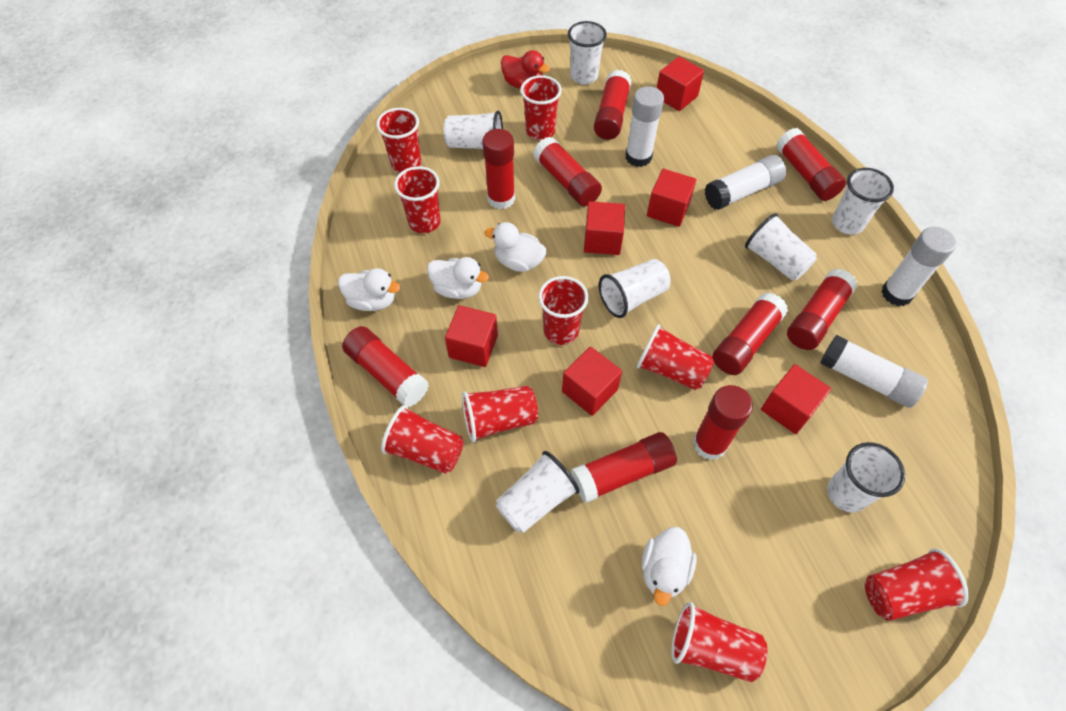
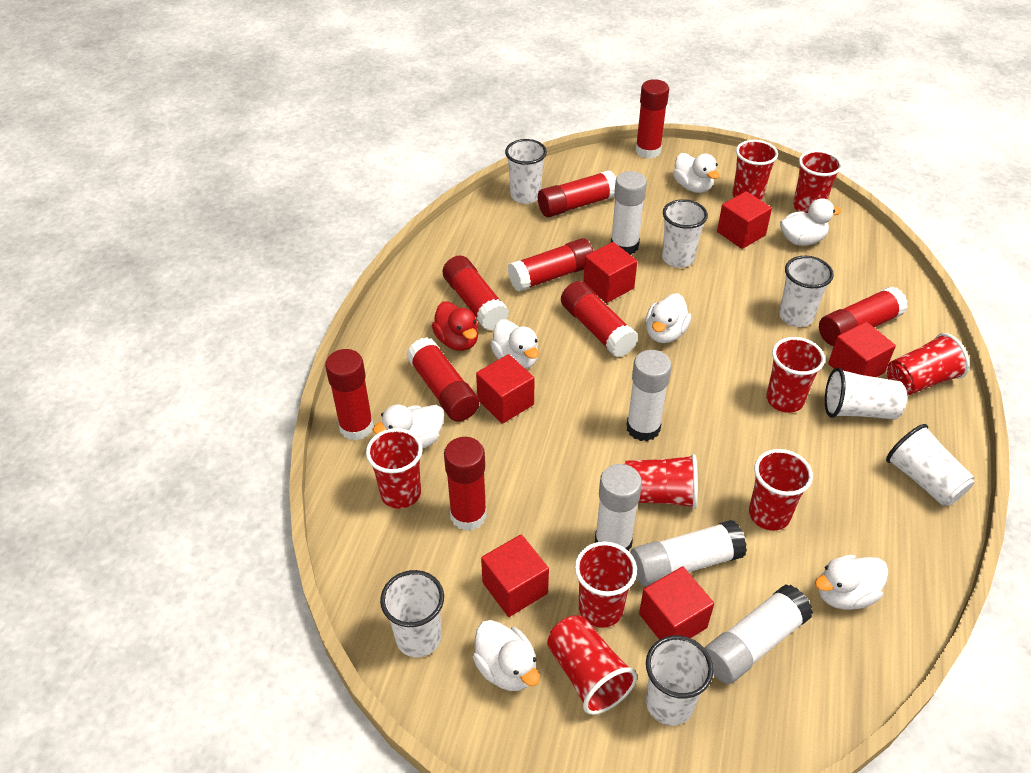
white duck: 4 -> 7
white glue stick: 4 -> 5

